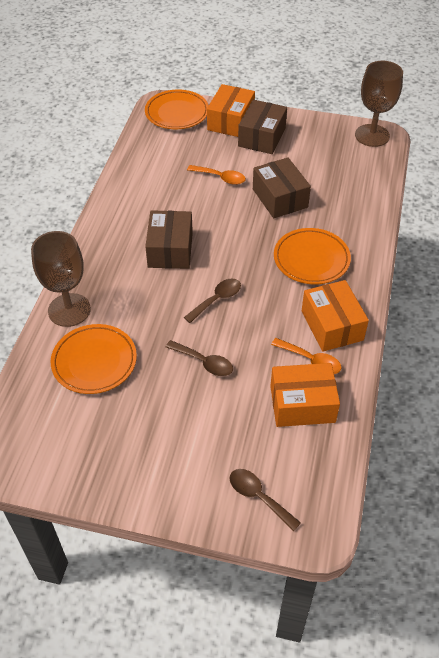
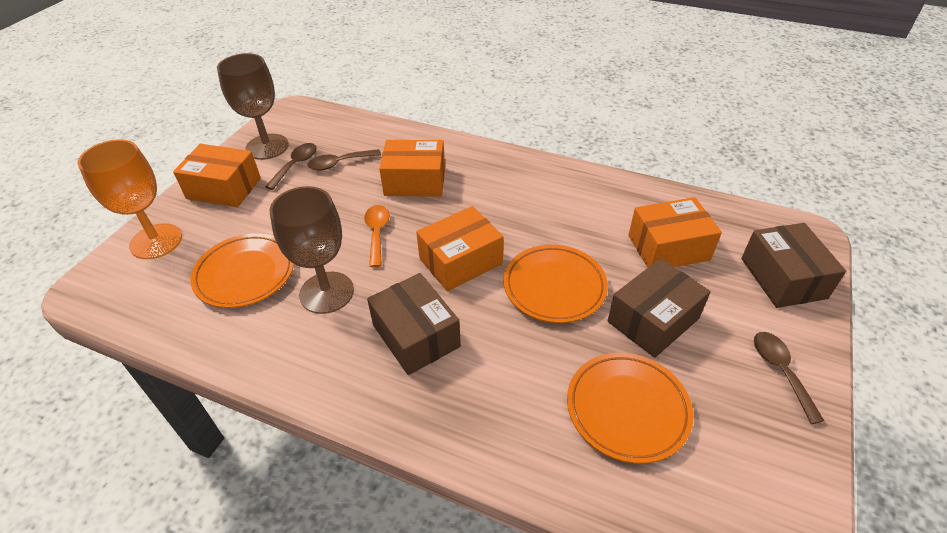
orange box: 3 -> 4
orange goblet: 0 -> 1
orange spoon: 2 -> 1

